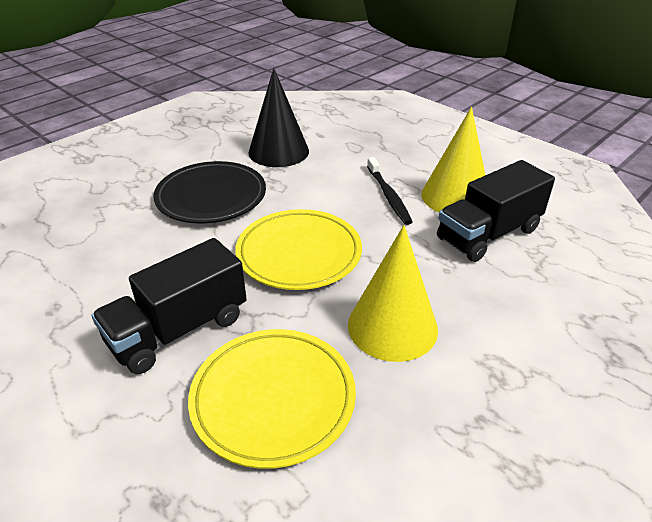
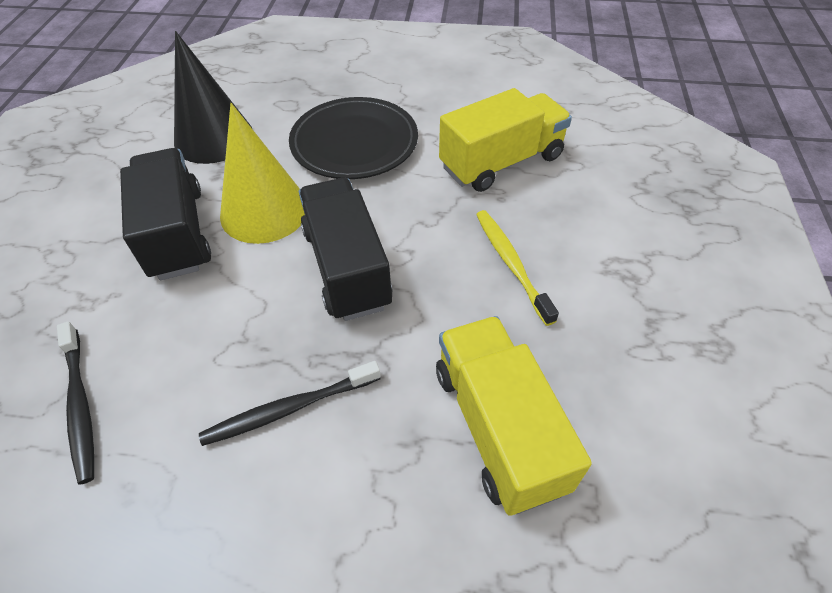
black toothbrush: 1 -> 2
yellow cone: 2 -> 1
yellow plate: 2 -> 0
yellow toothbrush: 0 -> 1
yellow truck: 0 -> 2

